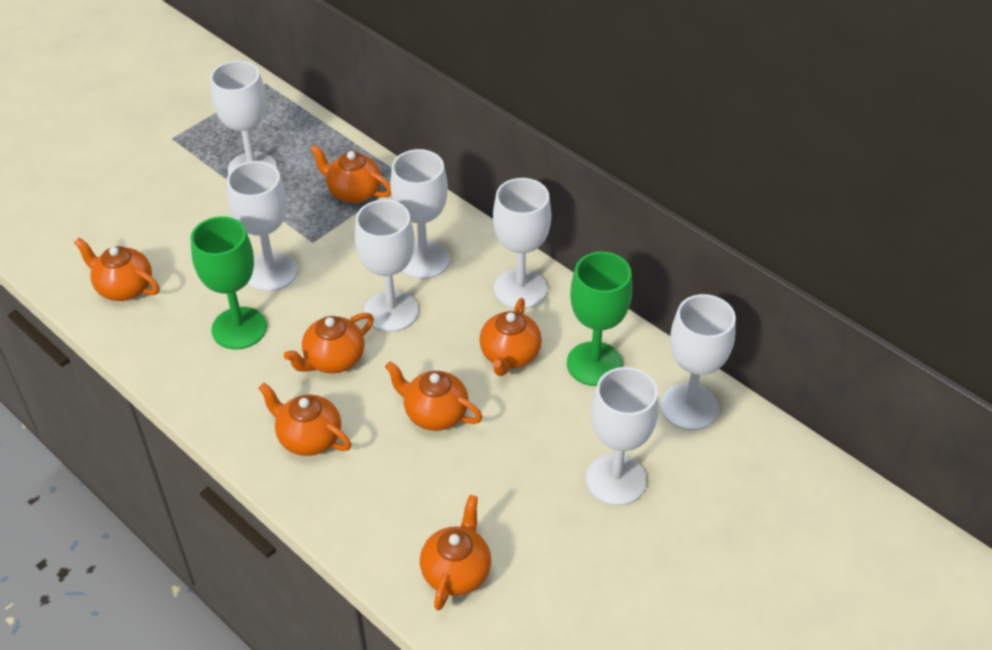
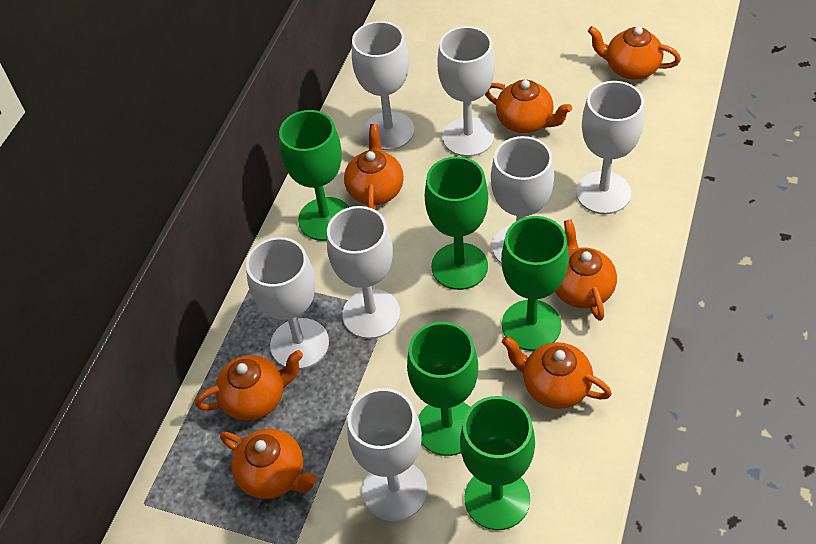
green goblet: 2 -> 5

